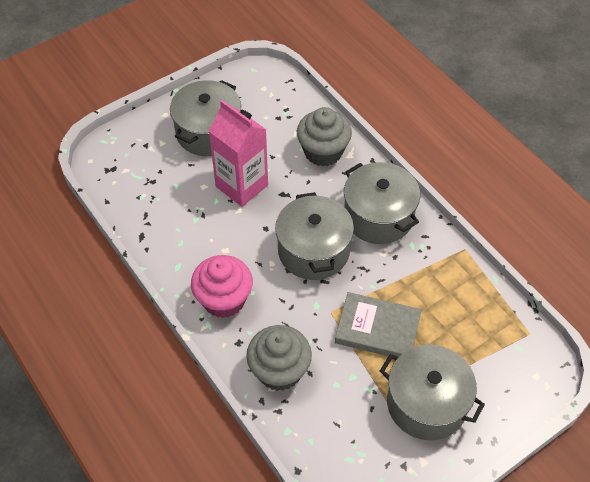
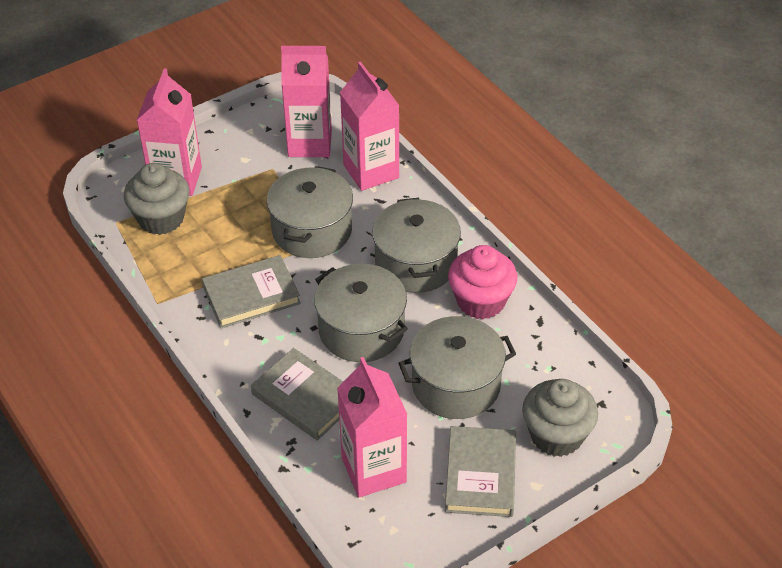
grey book: 1 -> 3
pink carton: 1 -> 4

